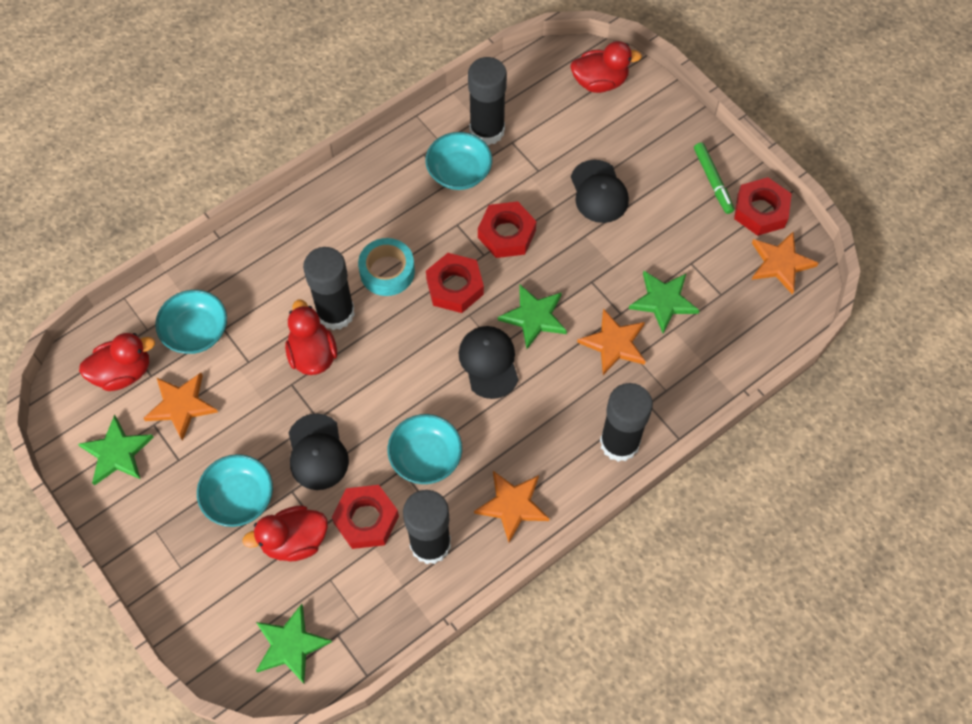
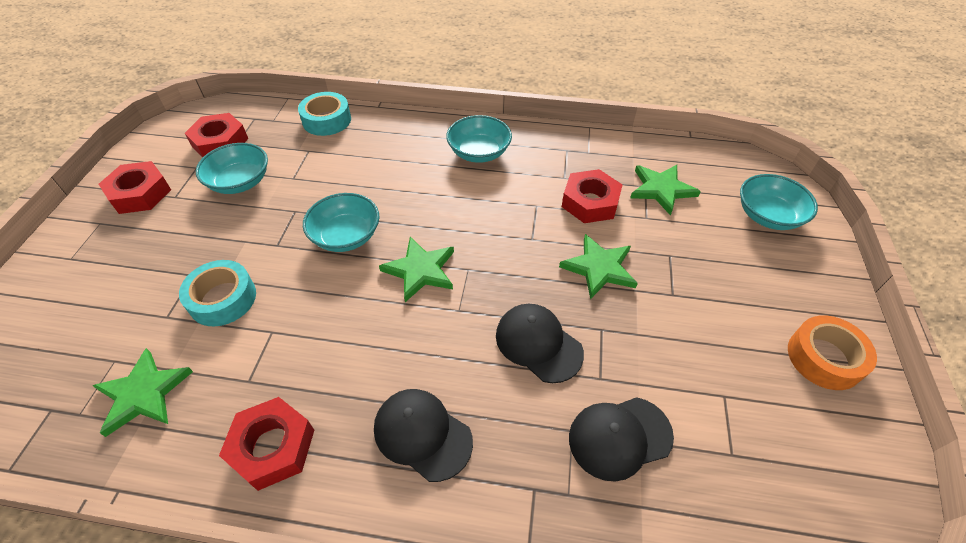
black glue stick: 4 -> 0
green marker: 1 -> 0
orange star: 4 -> 0
orange tape: 0 -> 1
red duck: 4 -> 0
turquoise tape: 1 -> 2

